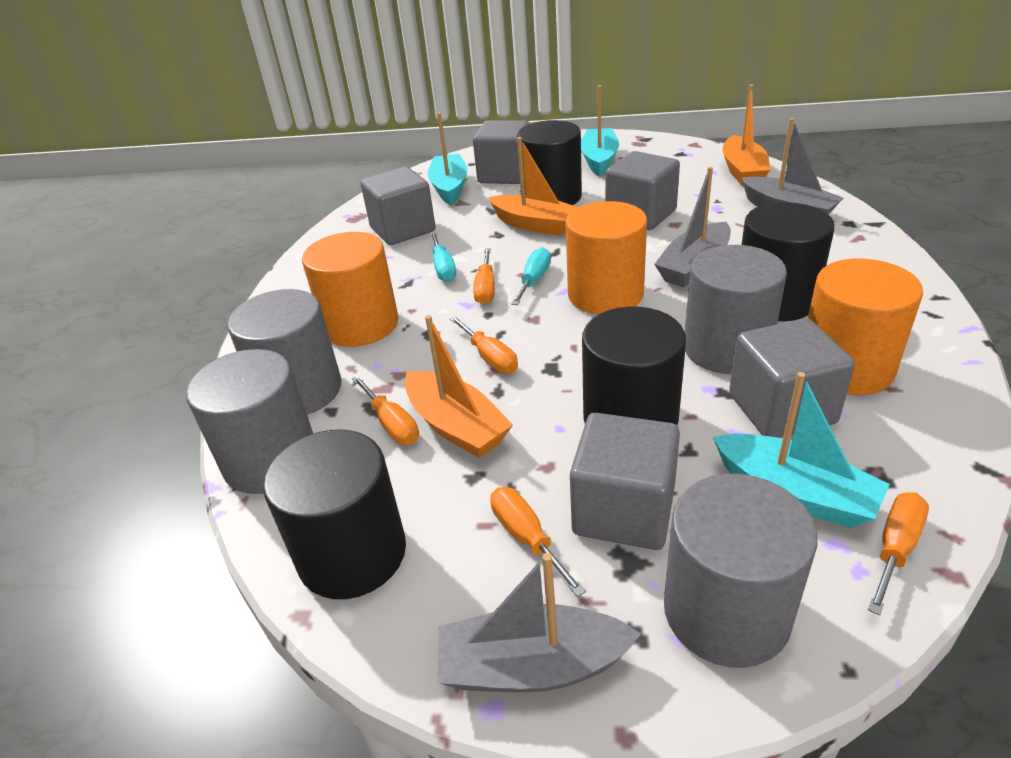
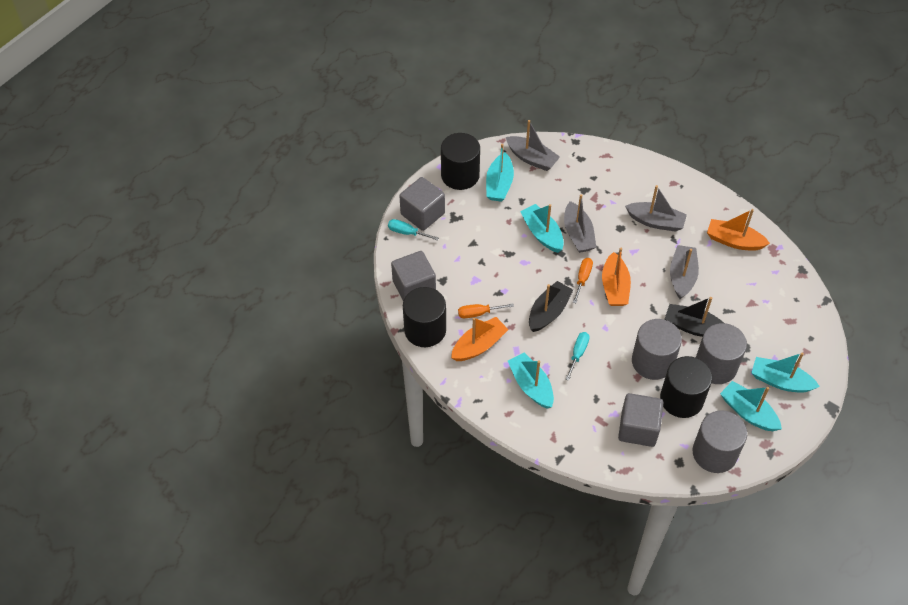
black boat: 0 -> 2
black cylinder: 4 -> 3
grey boat: 3 -> 4
grey cube: 5 -> 3
grey cylinder: 4 -> 3
orange cylinder: 3 -> 0
orange screwdriver: 5 -> 2
turquoise boat: 3 -> 5

